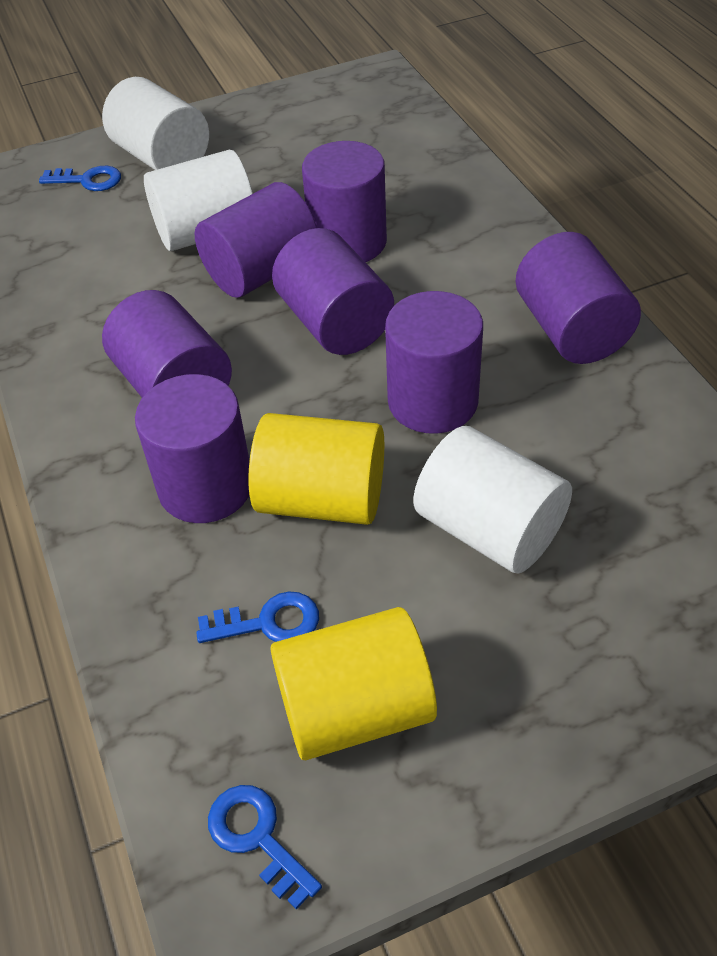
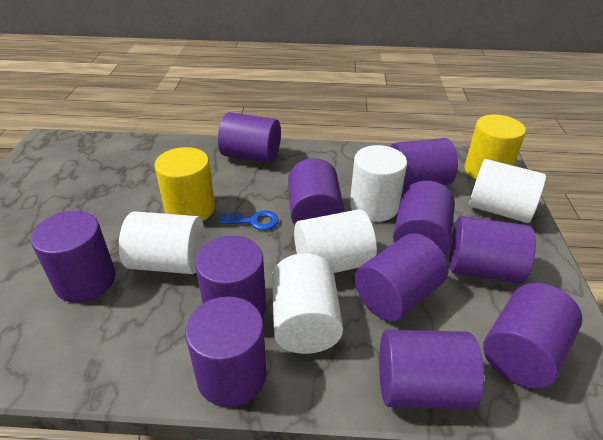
blue key: 3 -> 1
purple cylinder: 7 -> 11
white cylinder: 3 -> 5

